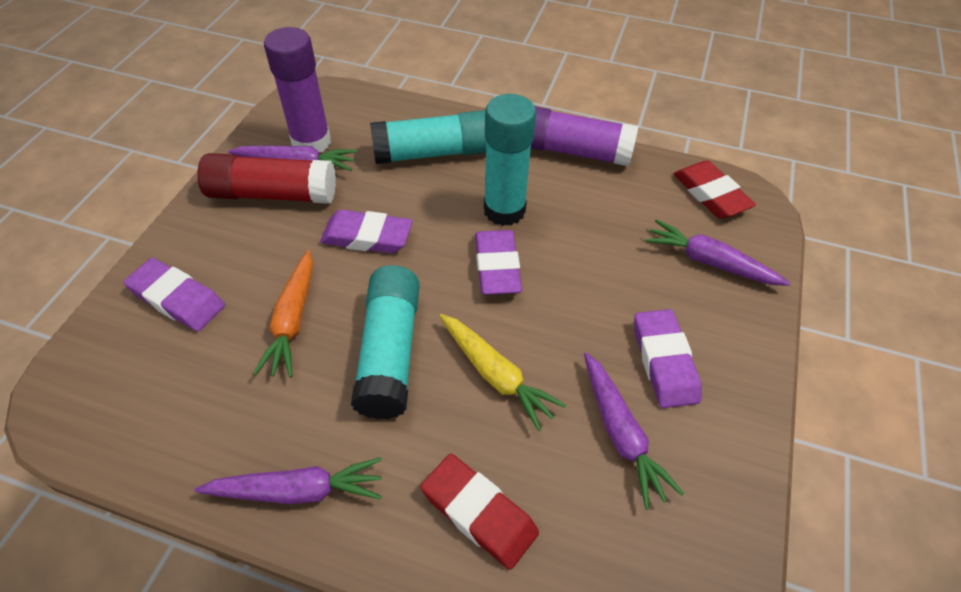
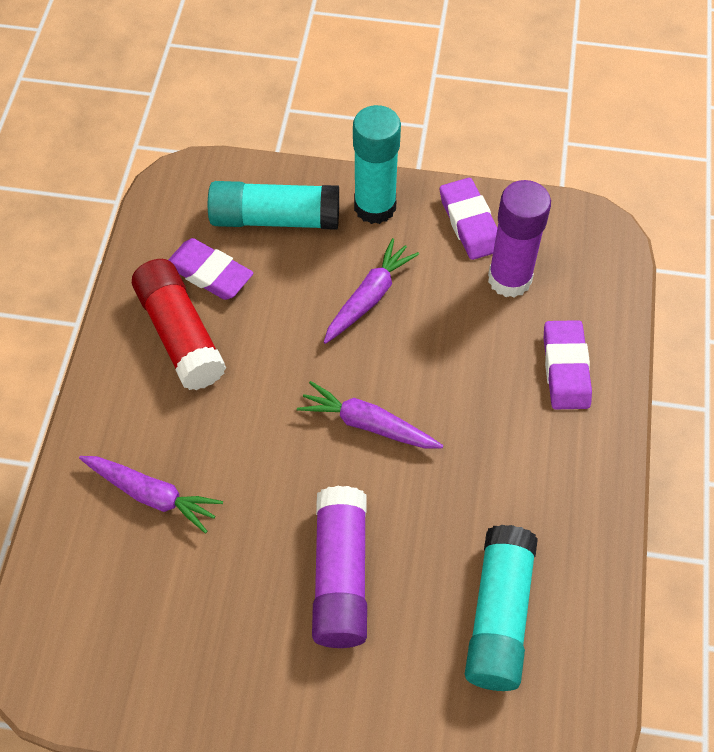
orange carrot: 1 -> 0
purple carrot: 4 -> 3
purple eraser: 4 -> 3
red eraser: 2 -> 0
yellow carrot: 1 -> 0

